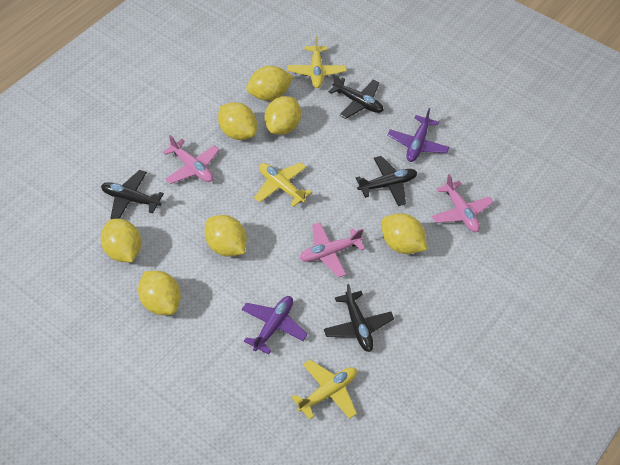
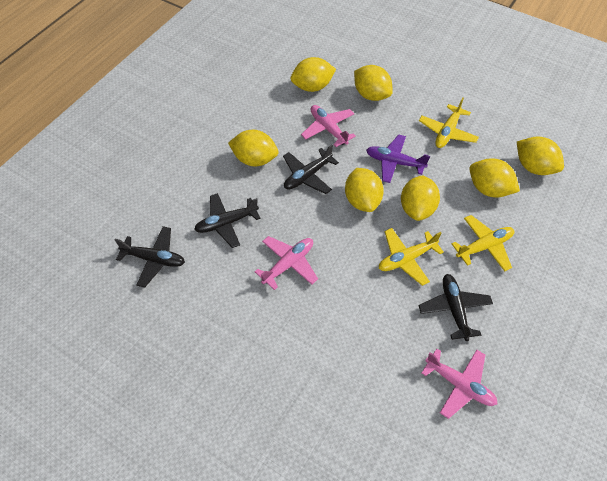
purple plane: 2 -> 1

